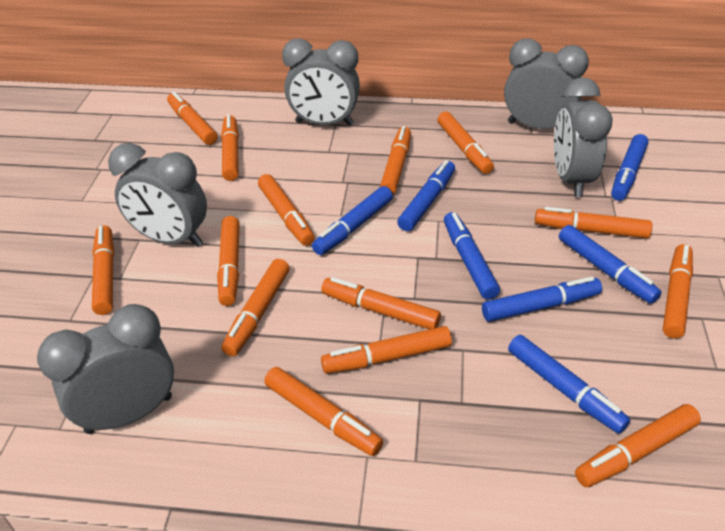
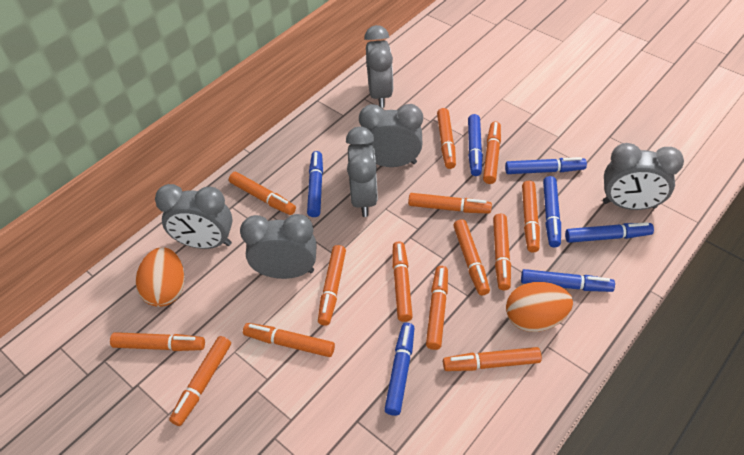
grey clock: 5 -> 6
orange egg: 0 -> 2

